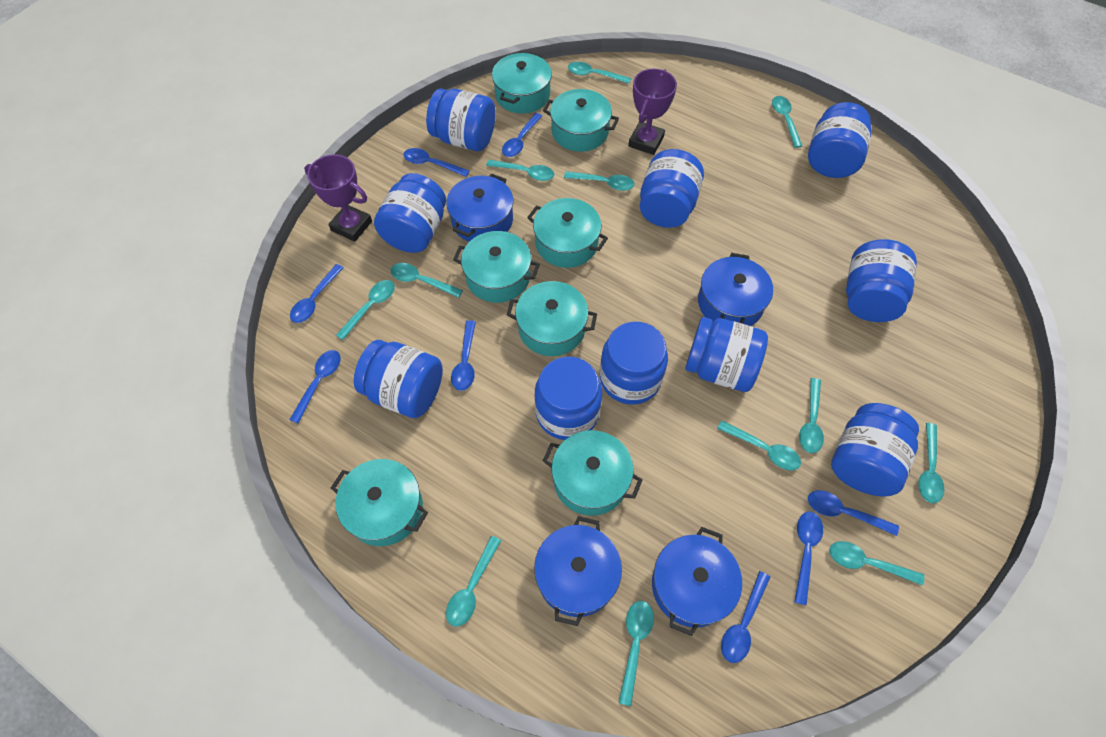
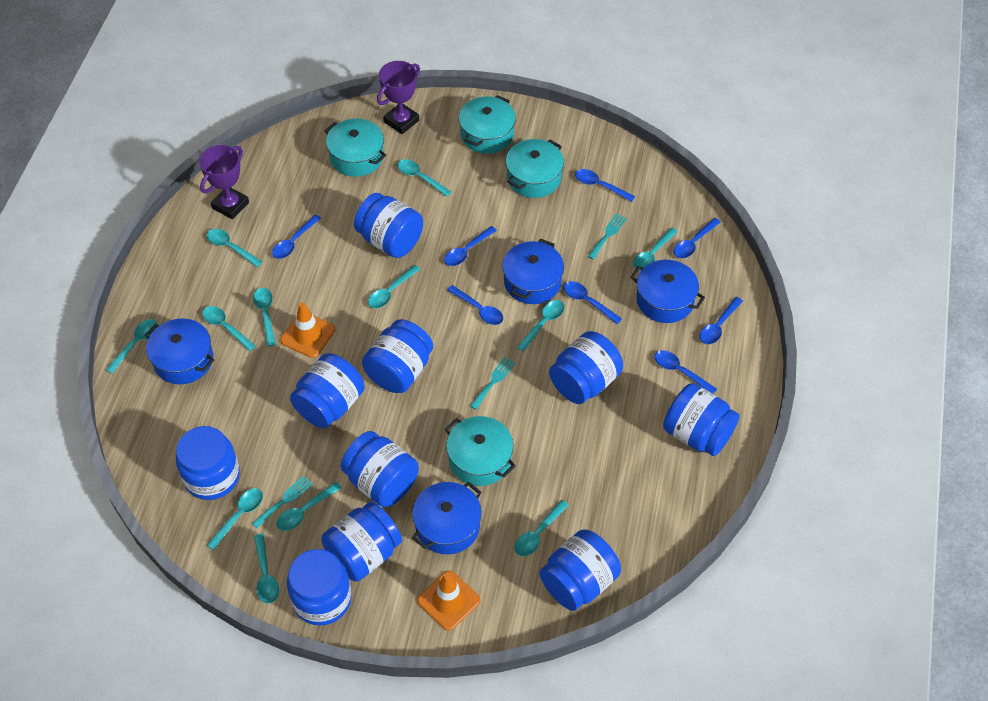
orange traffic cone: 0 -> 2
turquoise fork: 0 -> 3
turquoise pot: 7 -> 4

